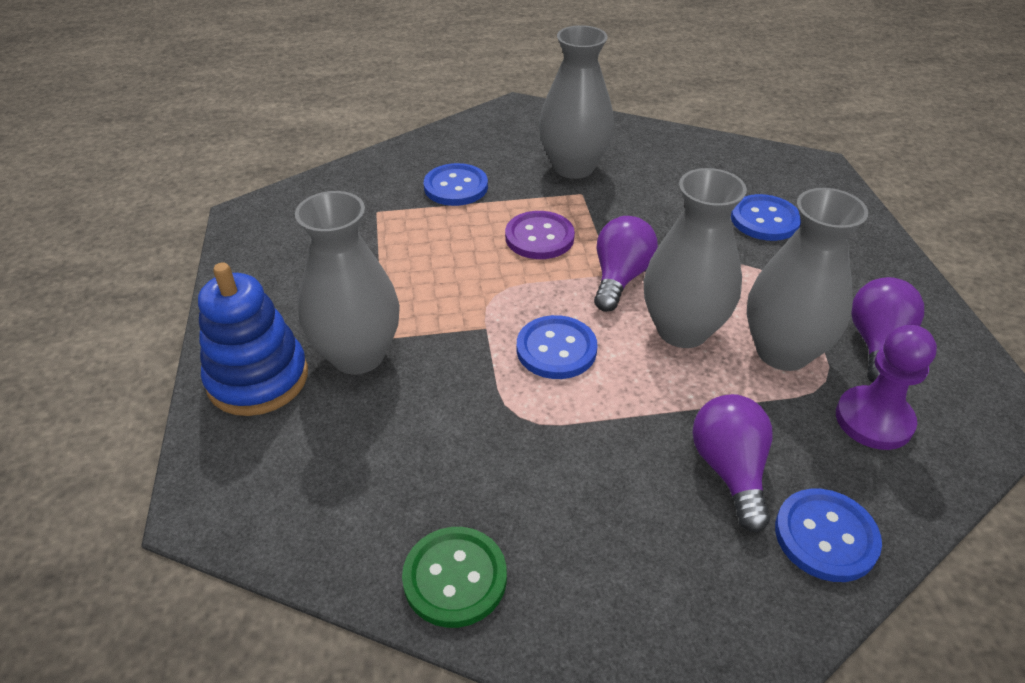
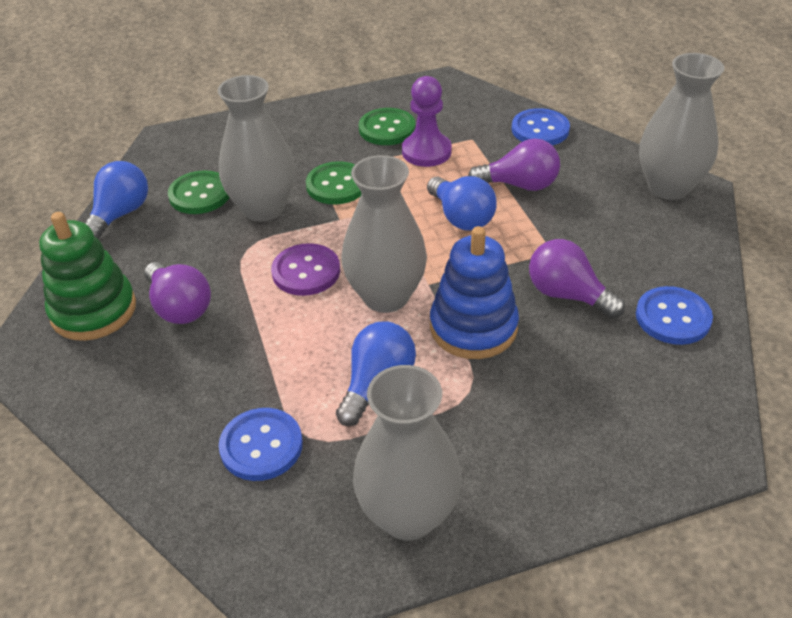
blue button: 4 -> 3
blue light bulb: 0 -> 3
green button: 1 -> 3
green stacking toy: 0 -> 1

